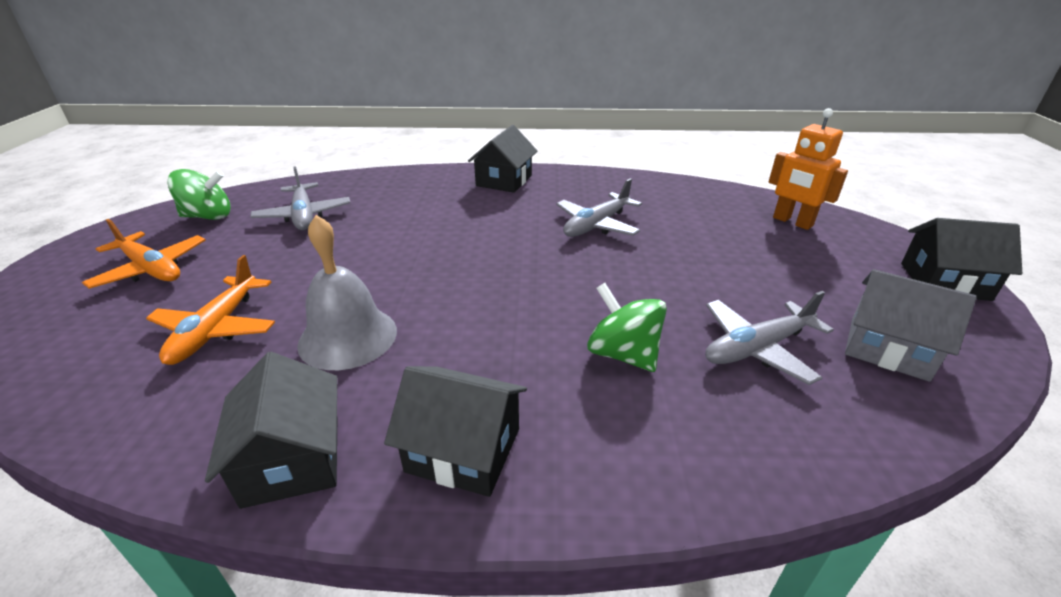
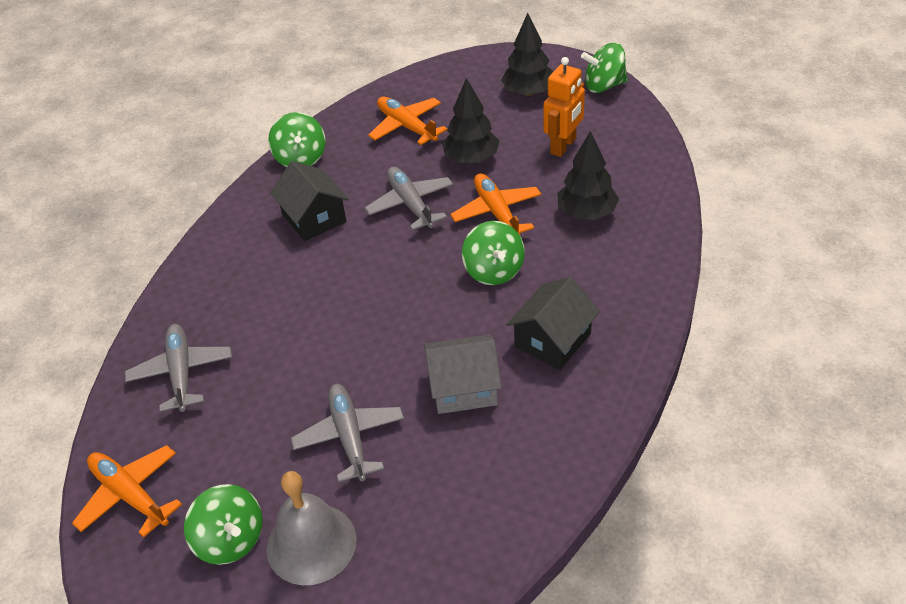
black house: 4 -> 2
black tree: 0 -> 3
green spinning top: 2 -> 4
orange plane: 2 -> 3

